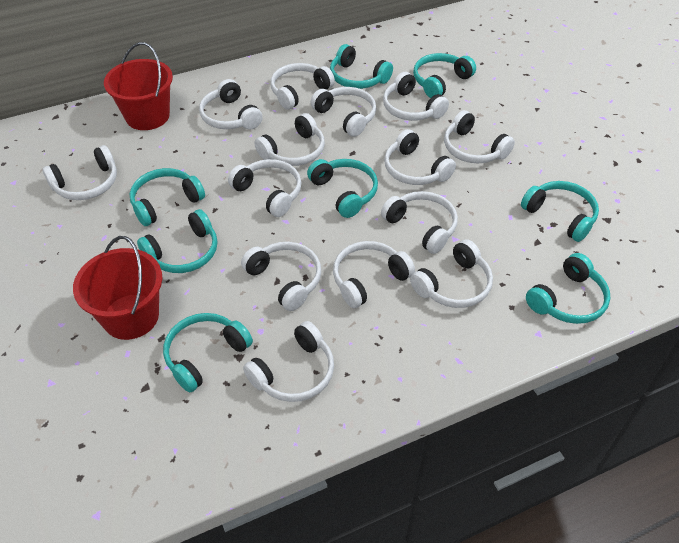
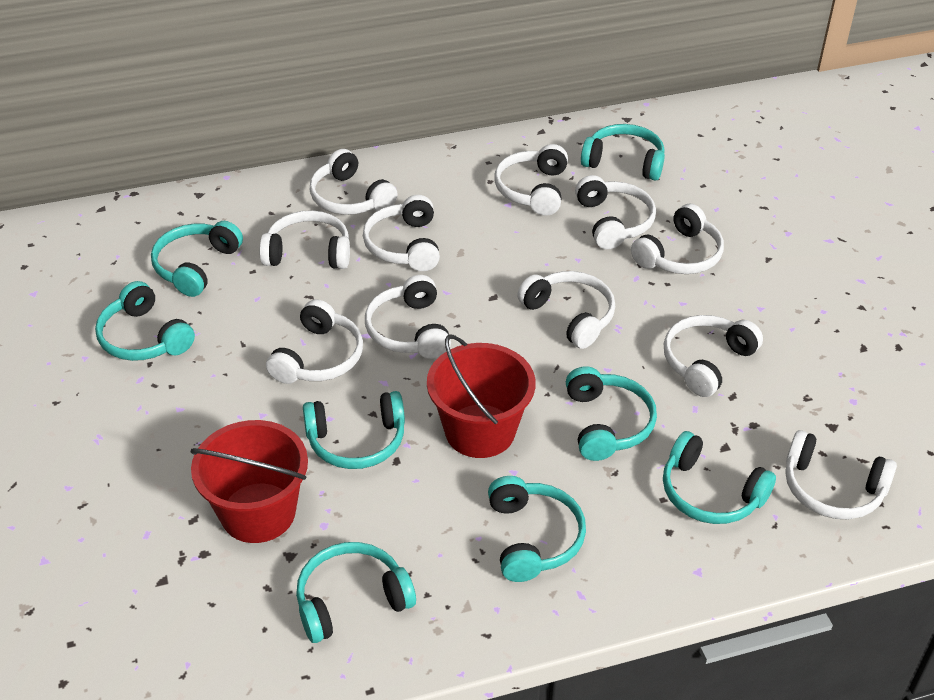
white headphones: 14 -> 11

